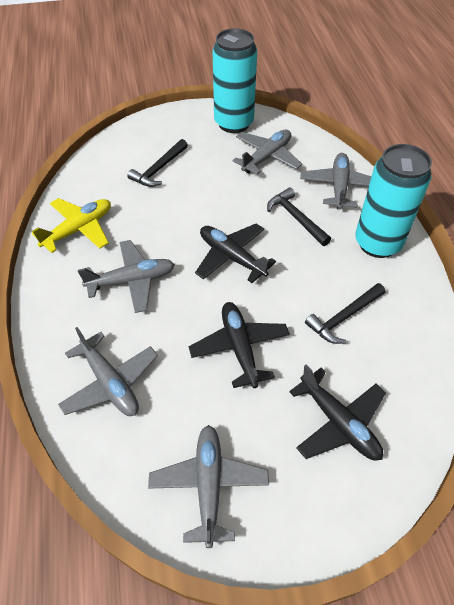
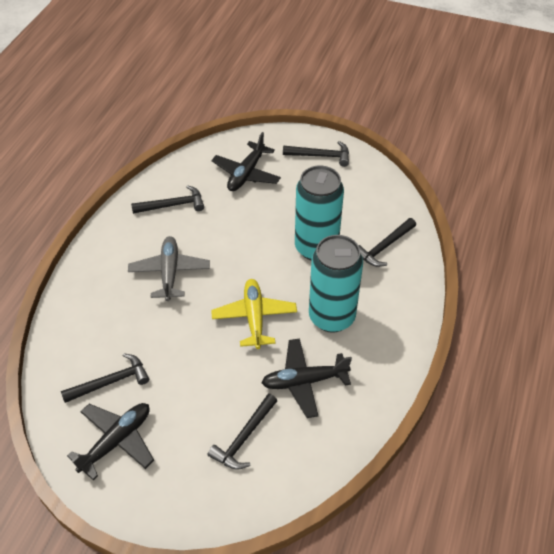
black hammer: 3 -> 5
grey plane: 5 -> 1

